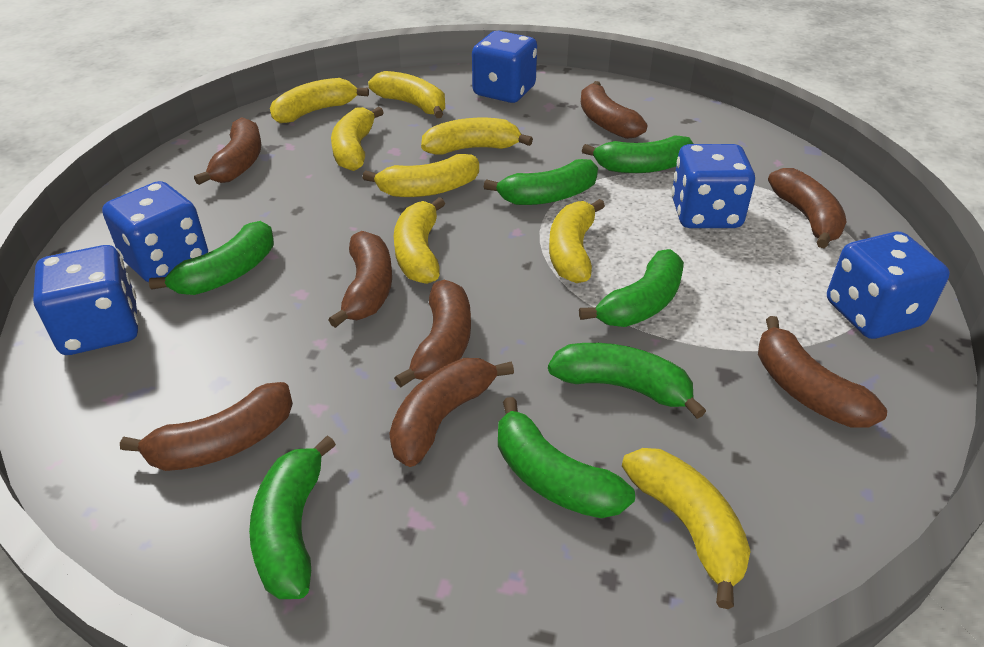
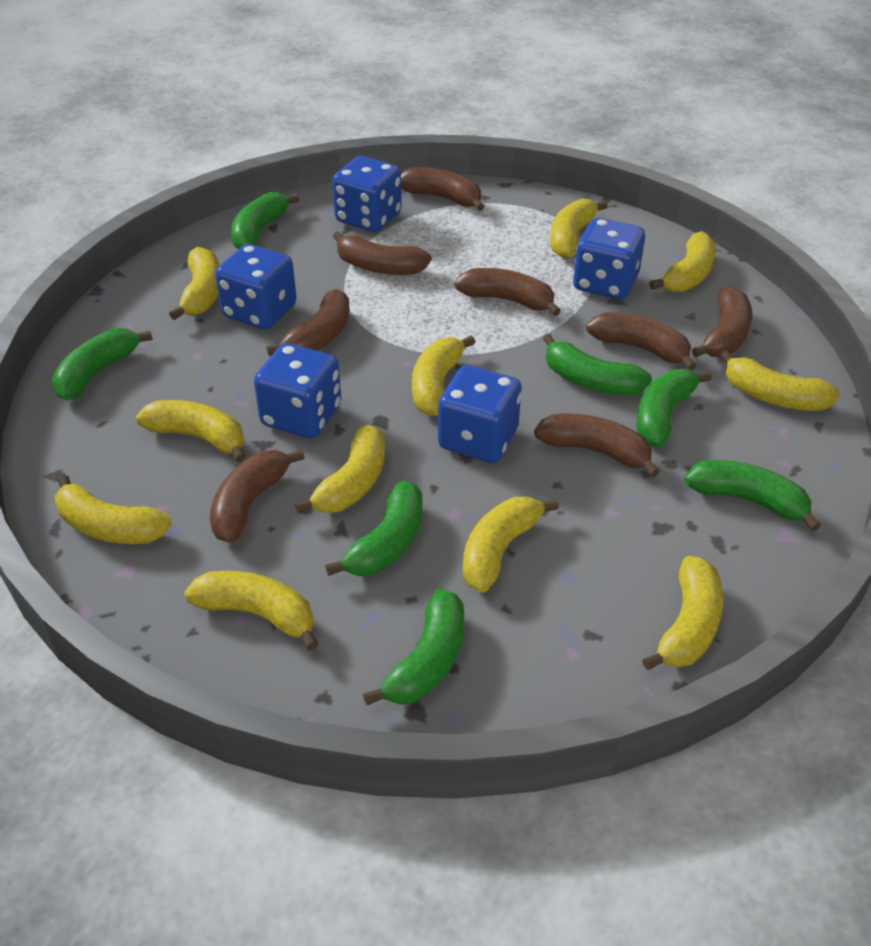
yellow banana: 8 -> 11

